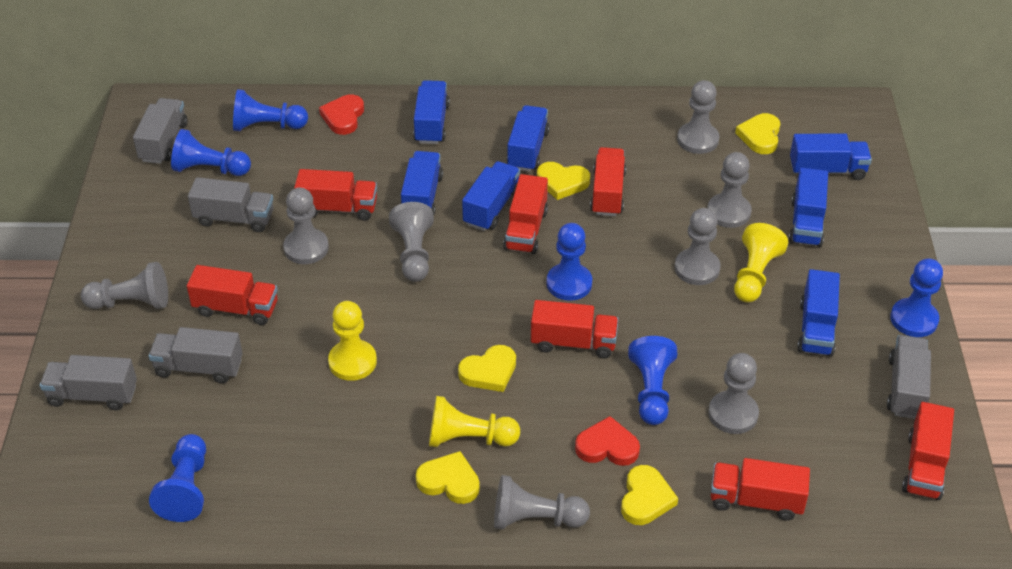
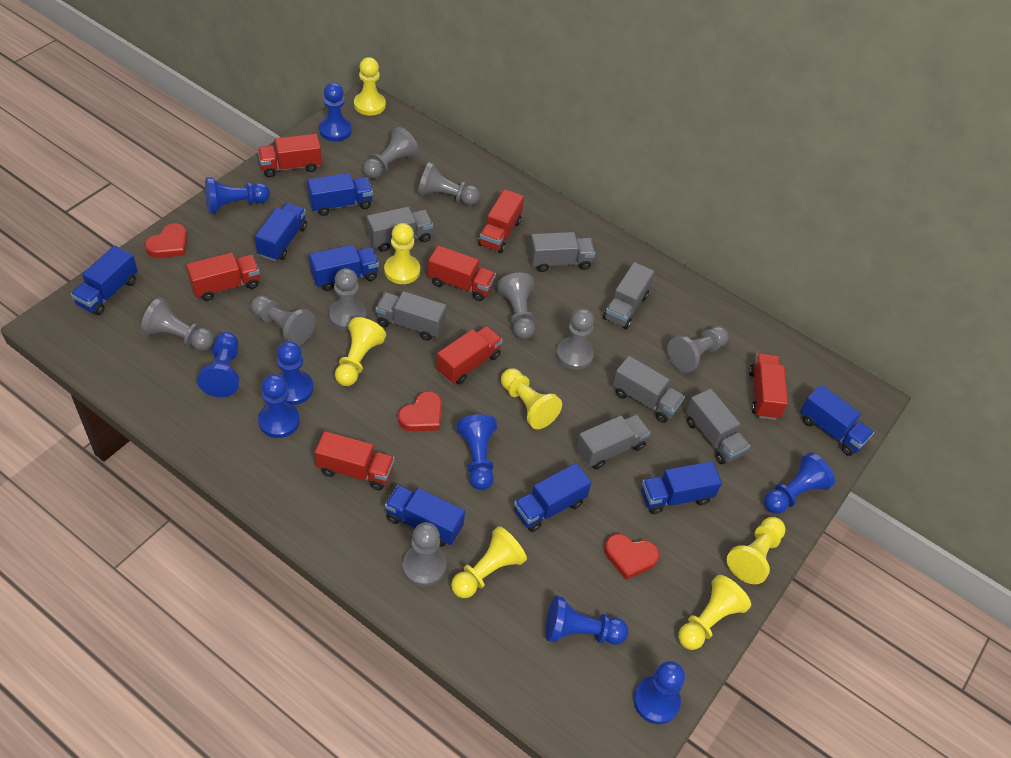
blue pawn: 6 -> 9
blue truck: 7 -> 8
grey pawn: 8 -> 9
grey truck: 5 -> 7
red heart: 2 -> 3
yellow heart: 5 -> 0
yellow pawn: 3 -> 7

